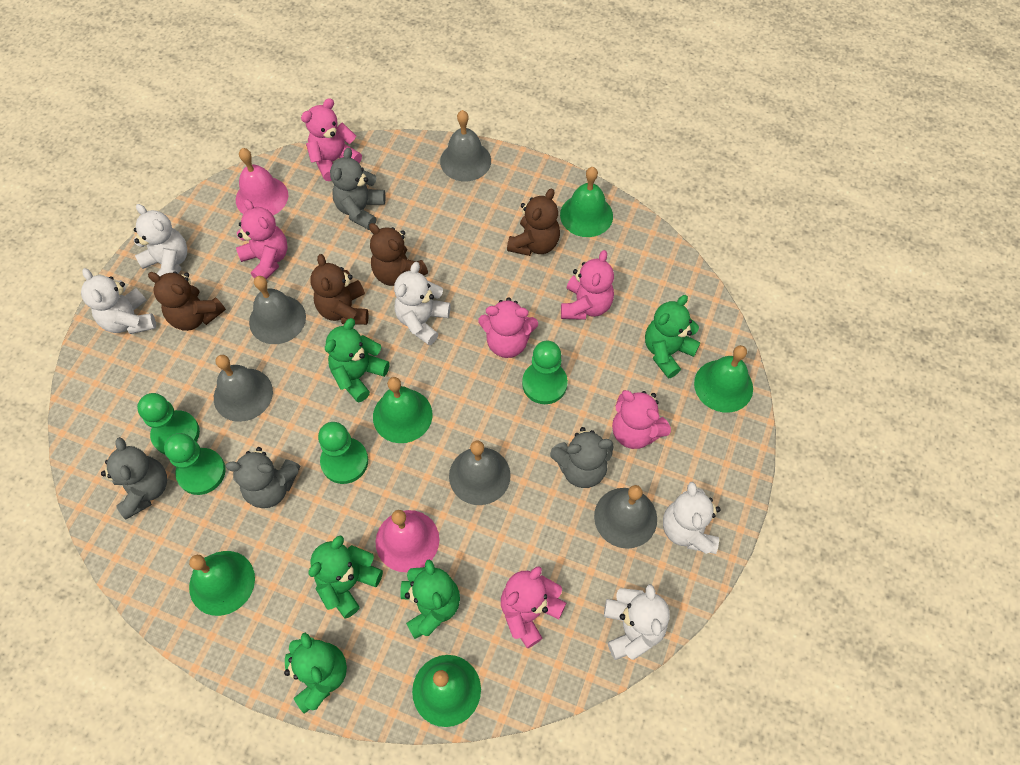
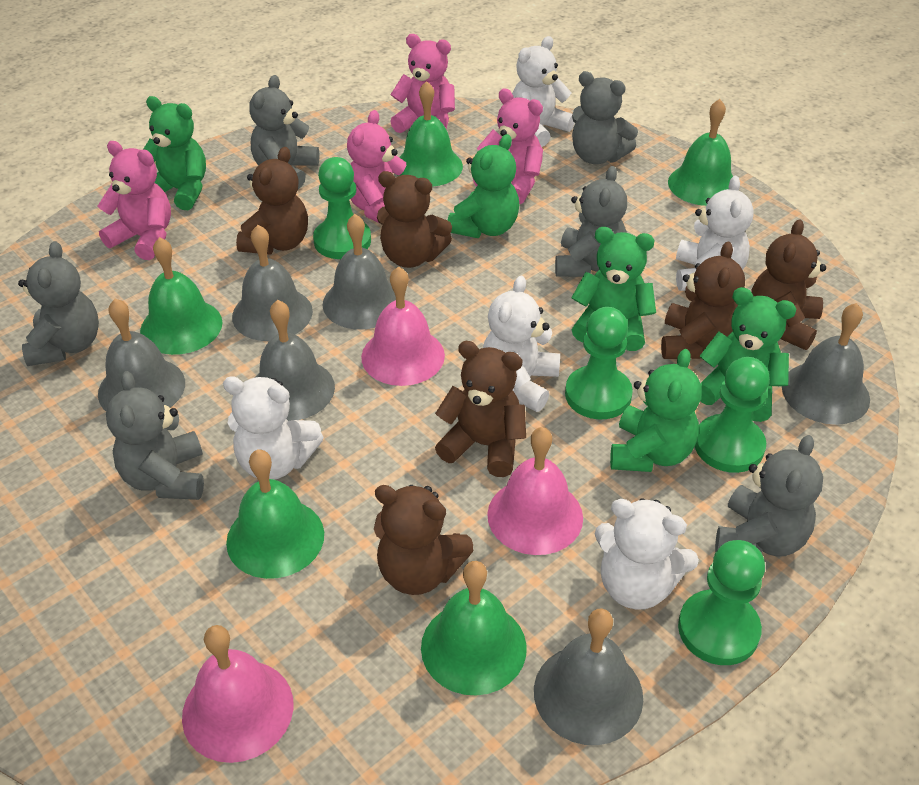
brown teddy bear: 4 -> 6
grey bell: 5 -> 6
grey teddy bear: 4 -> 6
pink bell: 2 -> 3
pink teddy bear: 6 -> 4

